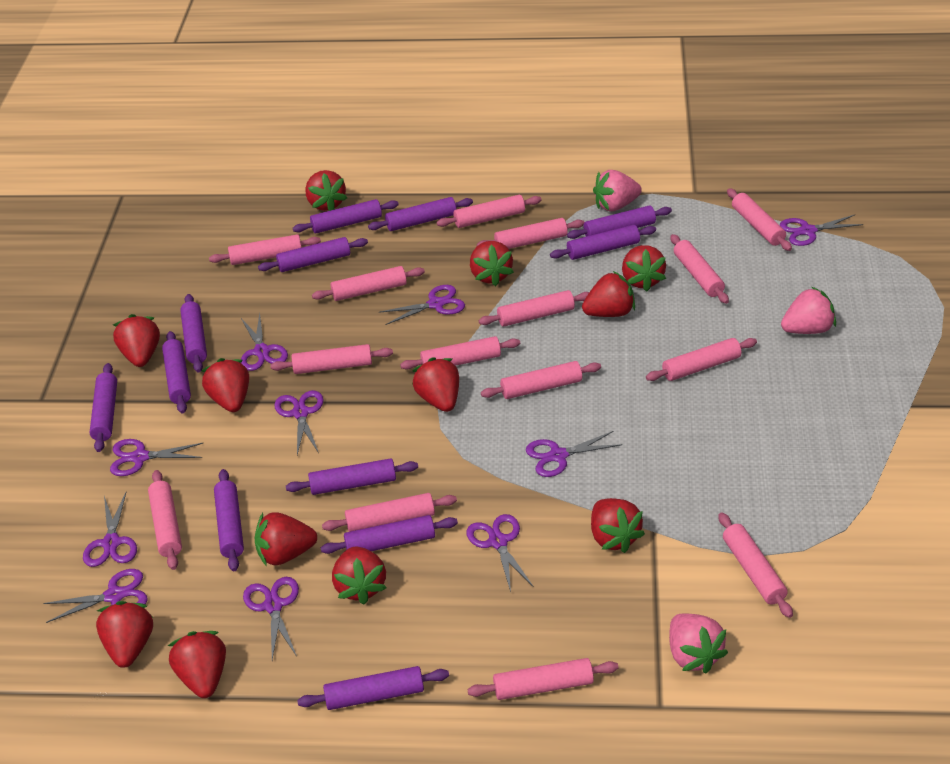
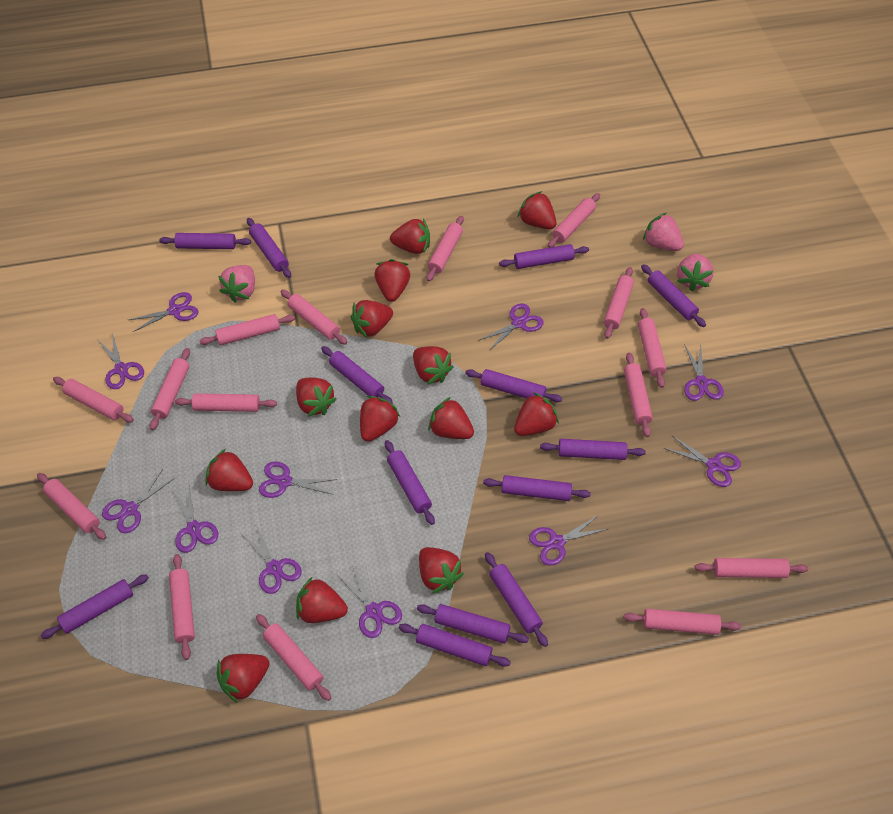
purple rolling pin: 12 -> 13
purple scissors: 10 -> 11
red strawberry: 12 -> 13

